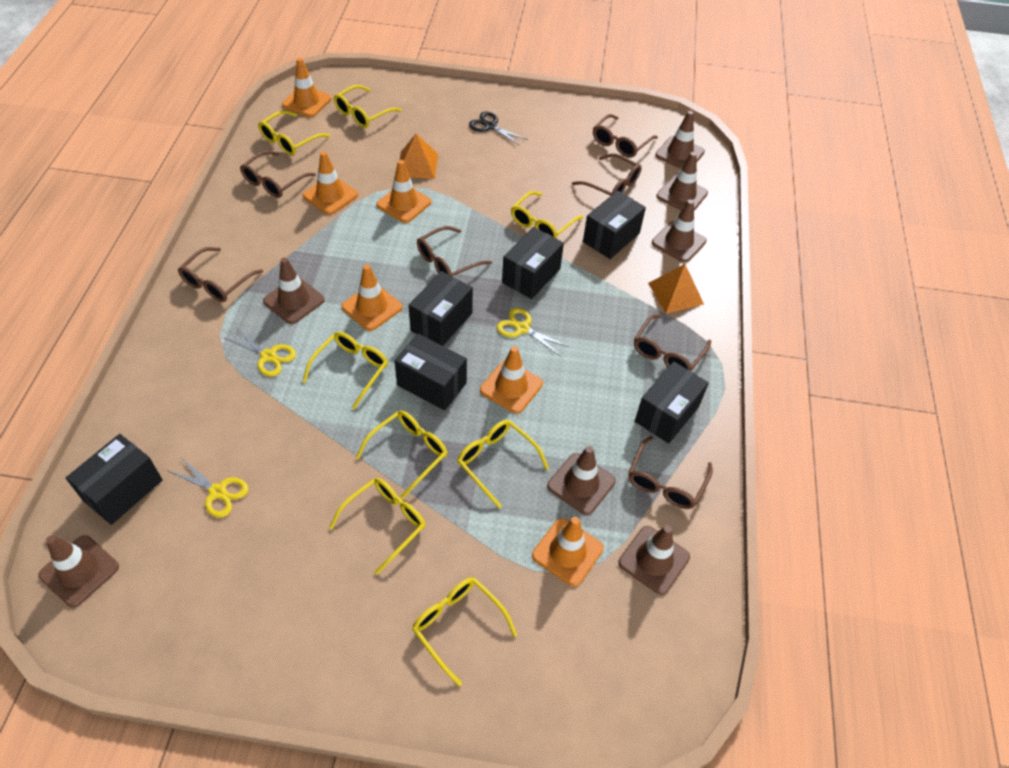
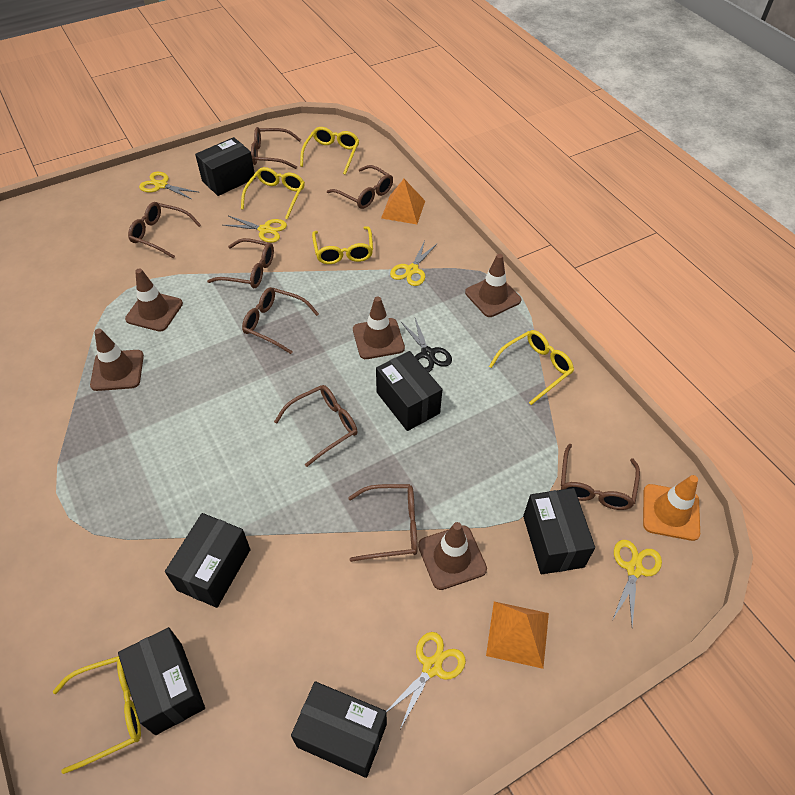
brown glasses: 7 -> 8
brown traffic cone: 7 -> 5
orange traffic cone: 6 -> 1
yellow glasses: 8 -> 5
yellow scissors: 3 -> 5

